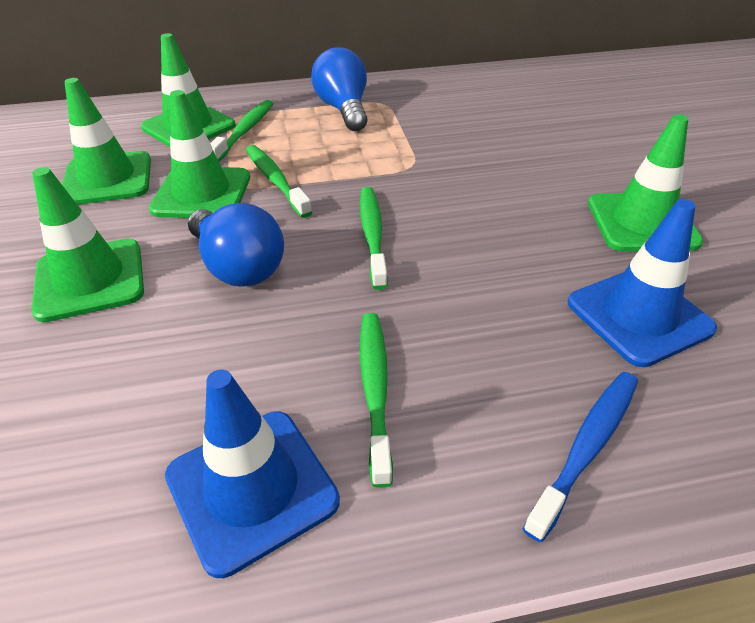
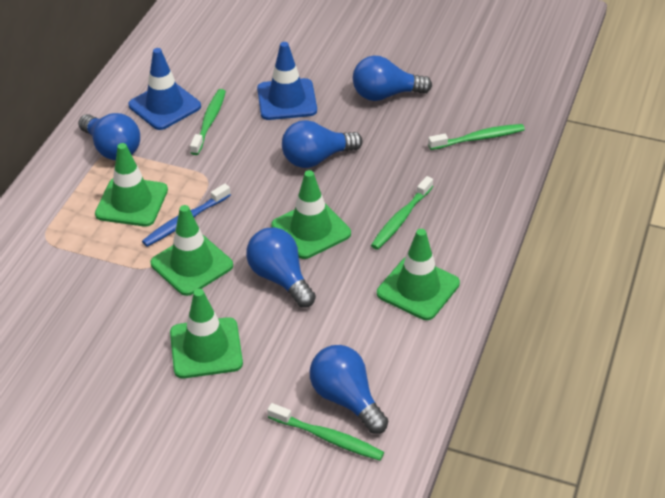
blue light bulb: 2 -> 5

